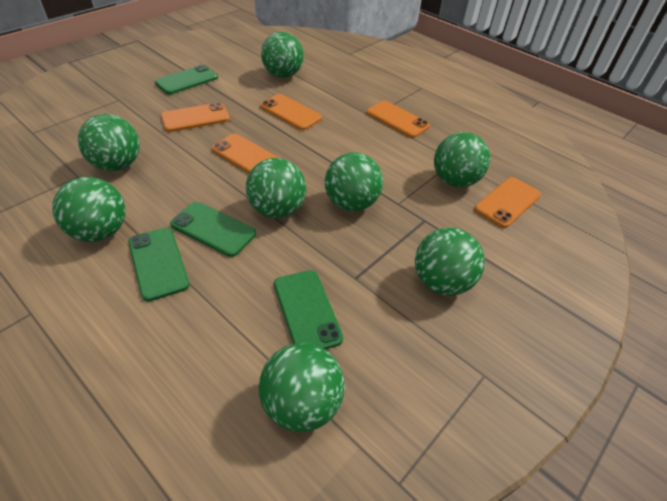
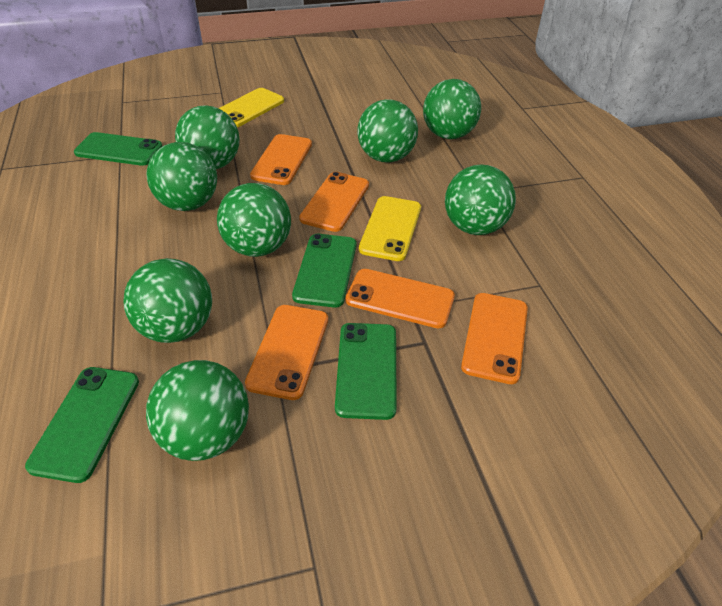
yellow phone: 0 -> 2

